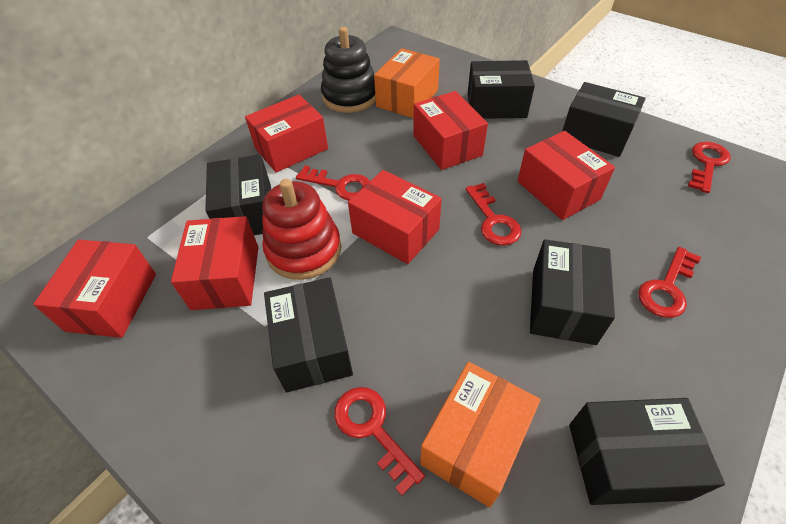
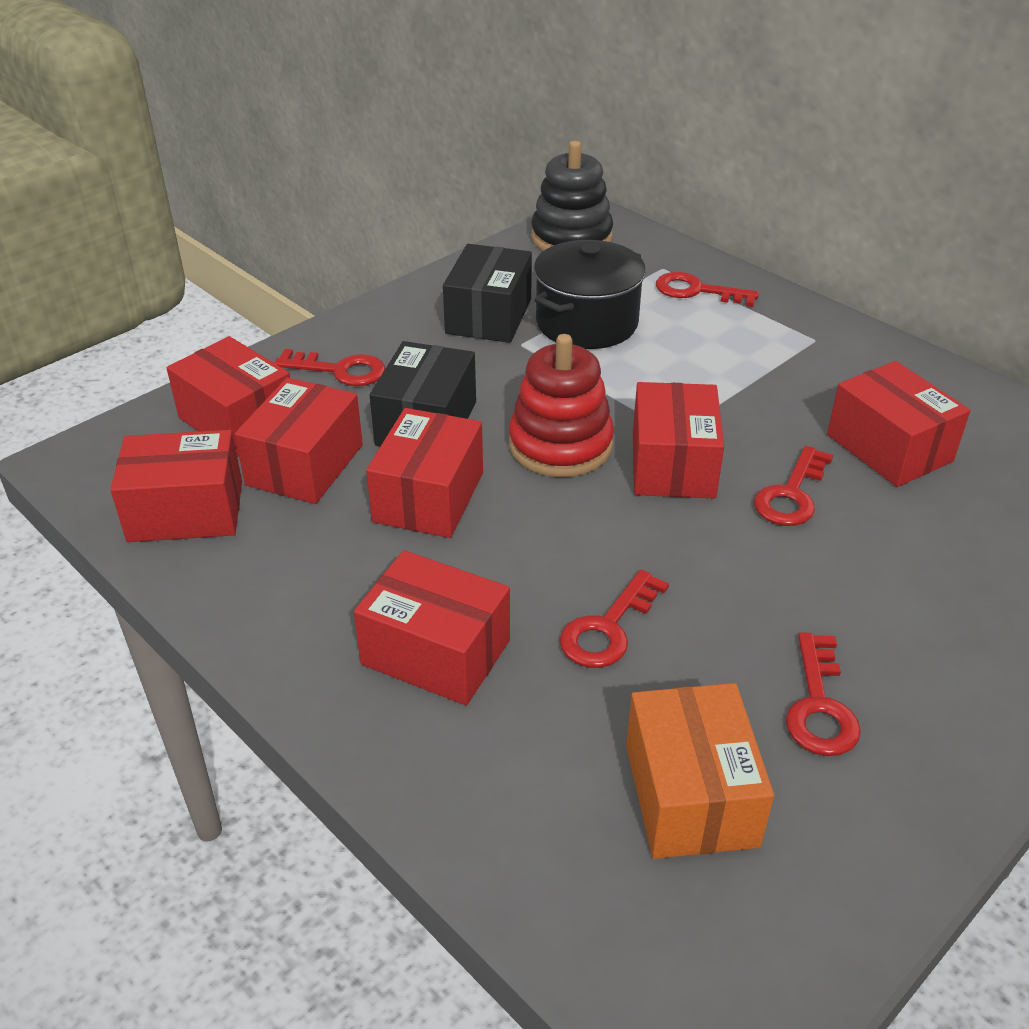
black box: 6 -> 2
black pot: 0 -> 1
orange box: 2 -> 1
red box: 6 -> 7

